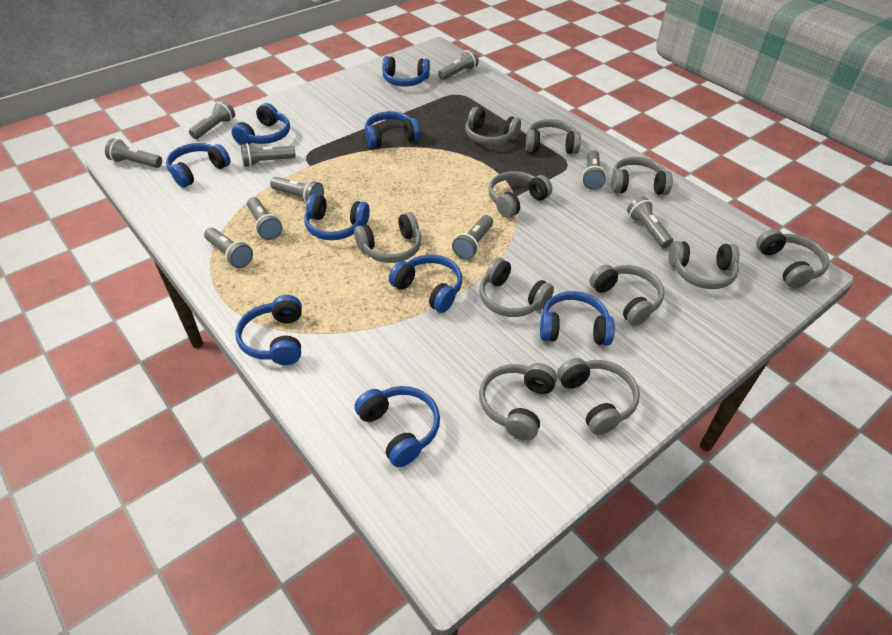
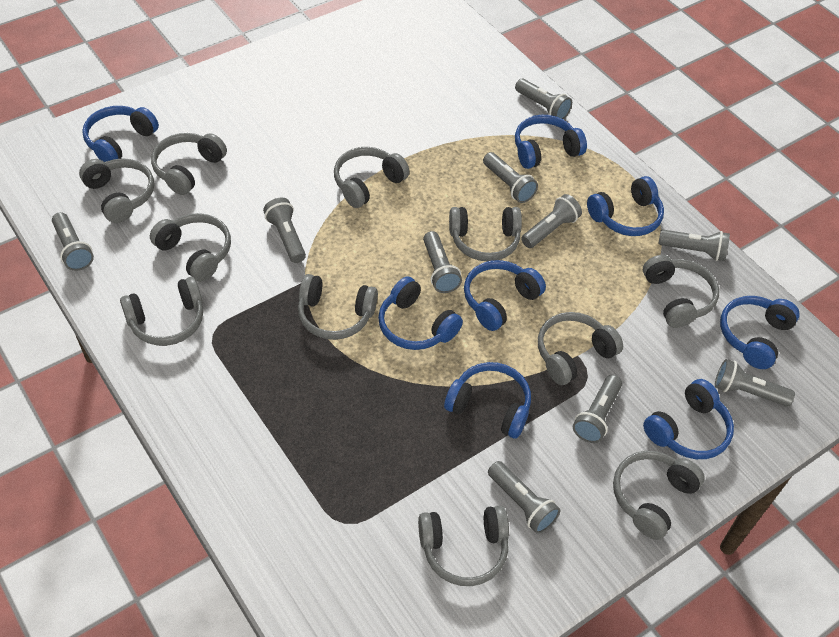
blue headphones: 9 -> 8

